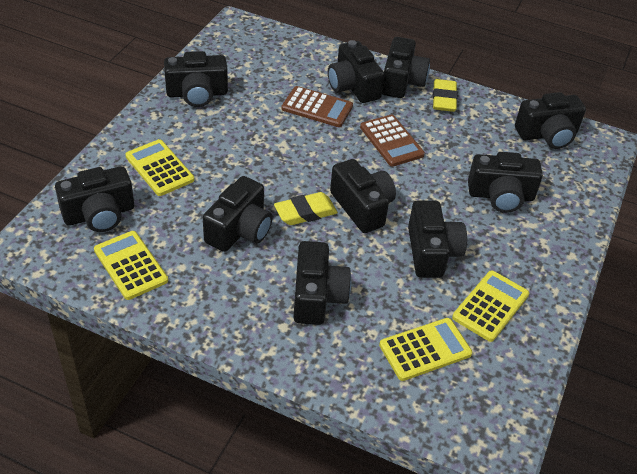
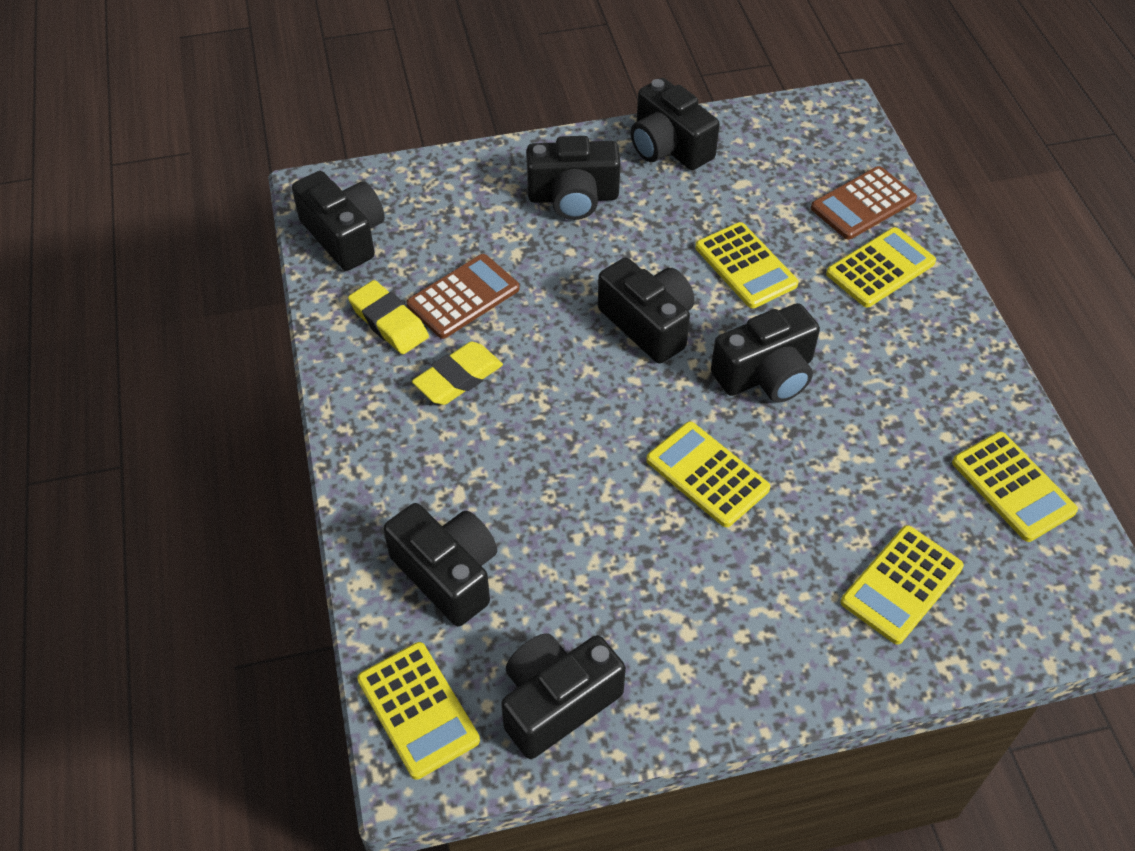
black camera: 10 -> 7
yellow calculator: 4 -> 6

